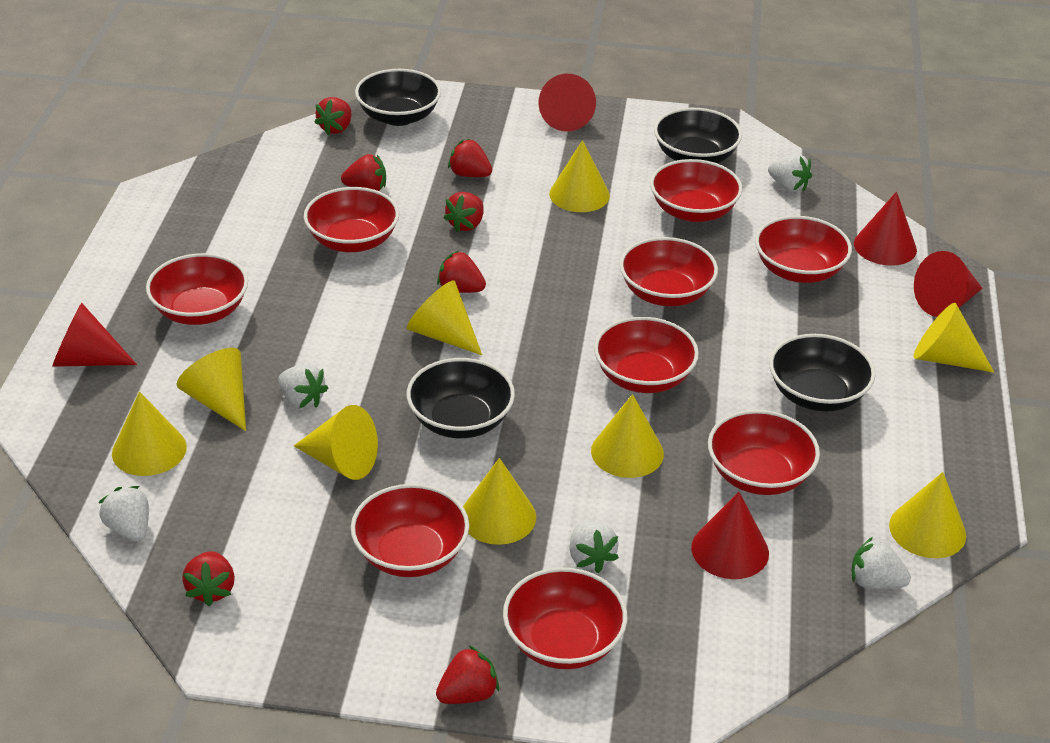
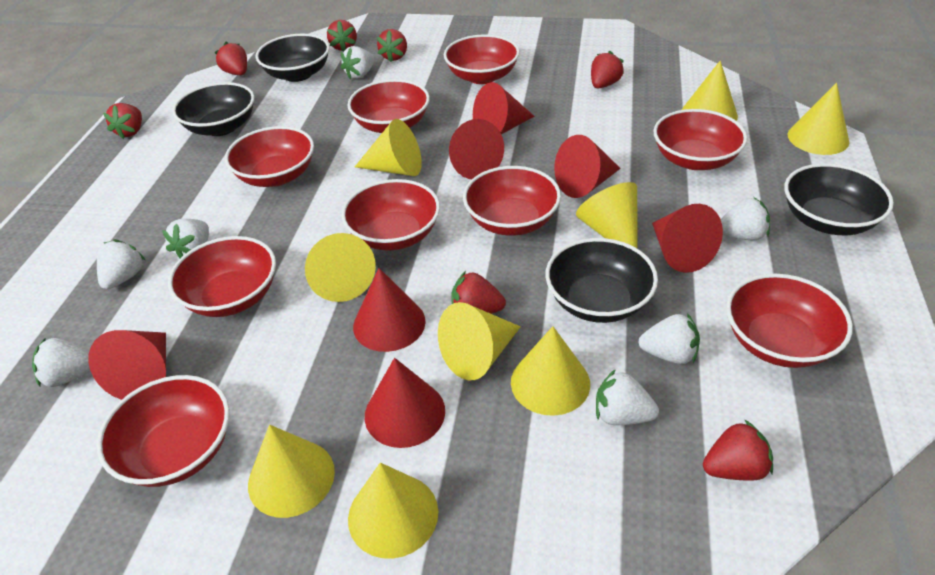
red cone: 5 -> 7
white strawberry: 5 -> 7

